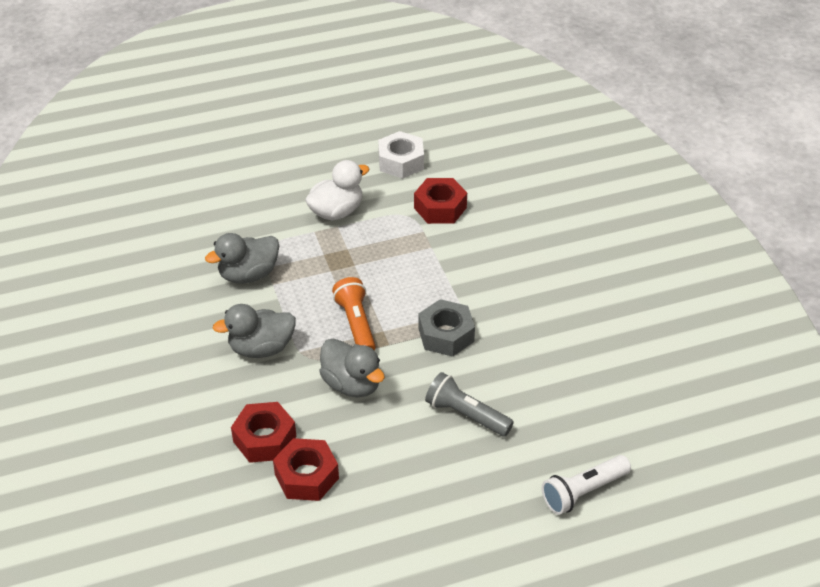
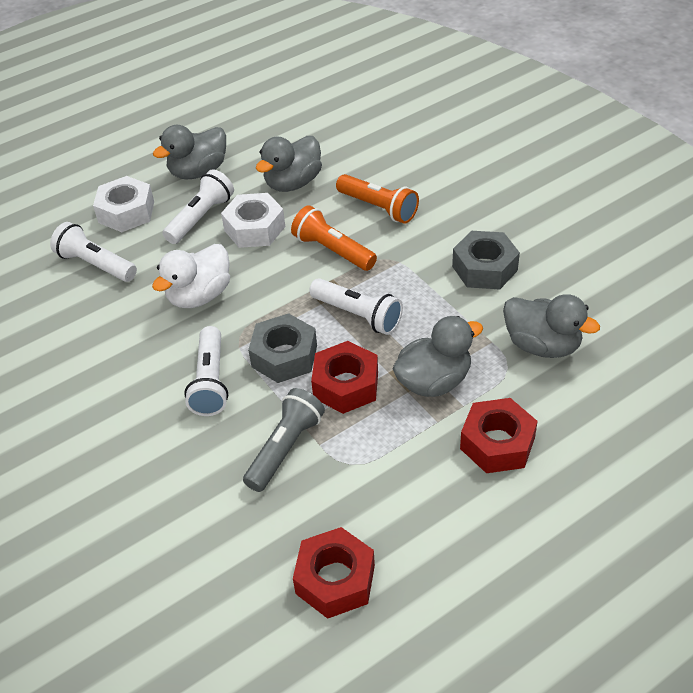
grey duck: 3 -> 4
grey nut: 1 -> 2
orange flashlight: 1 -> 2
white flashlight: 1 -> 4
white nut: 1 -> 2

